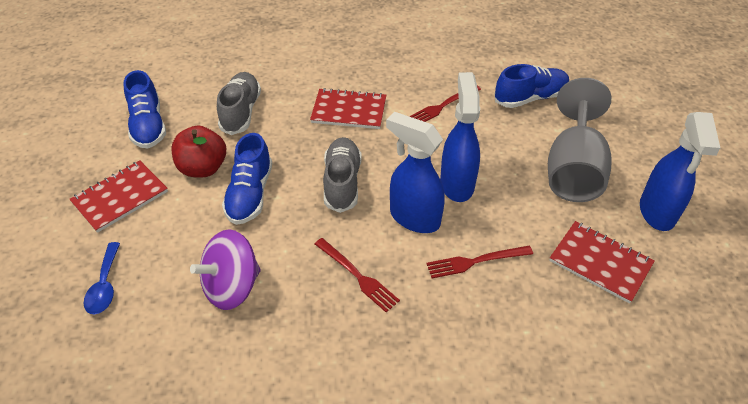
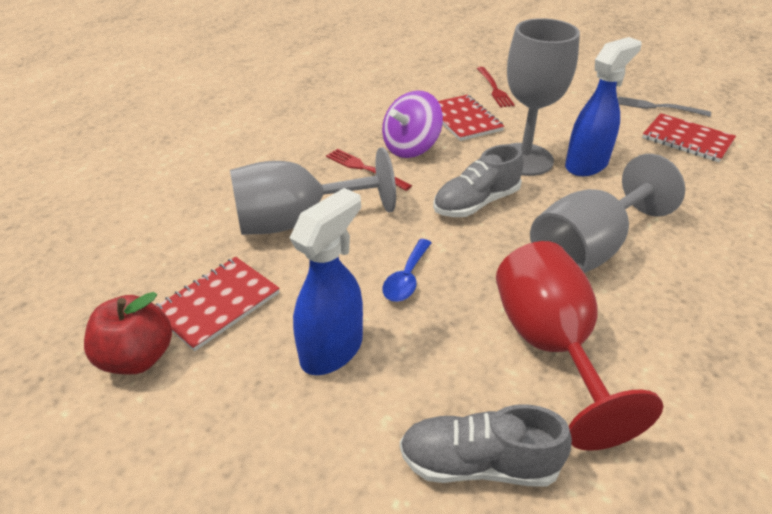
blue shoe: 3 -> 0
blue spray bottle: 3 -> 2
grey fork: 0 -> 1
grey goblet: 1 -> 3
red fork: 3 -> 2
red goblet: 0 -> 1

